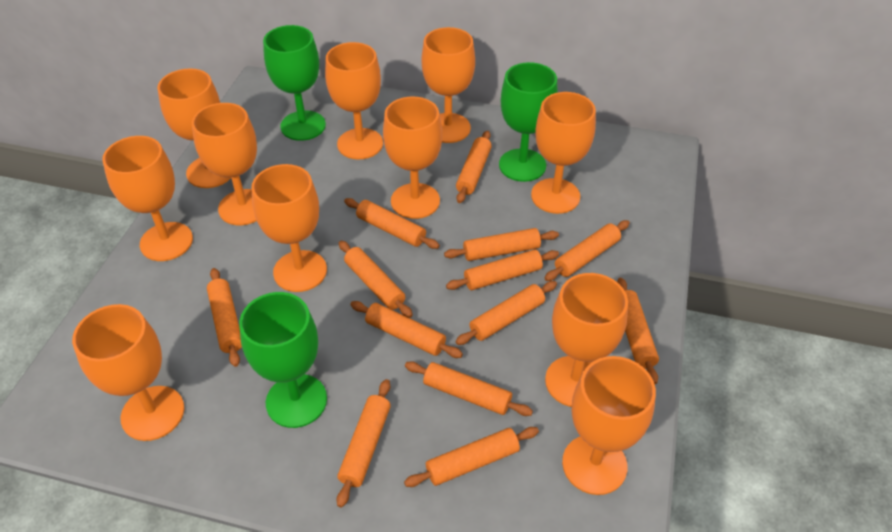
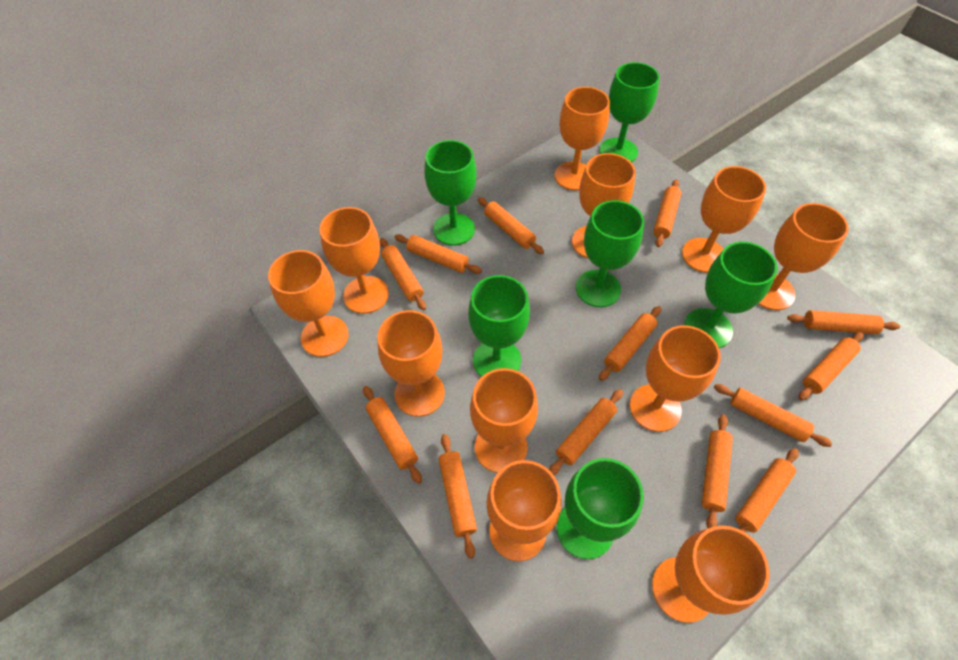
green goblet: 3 -> 6

